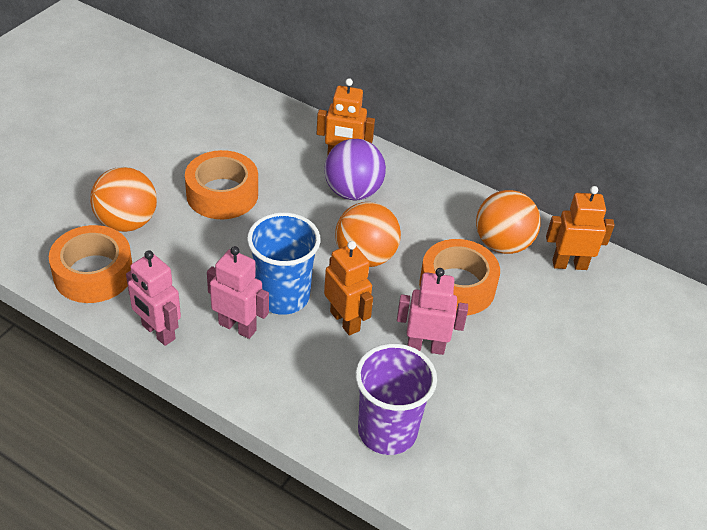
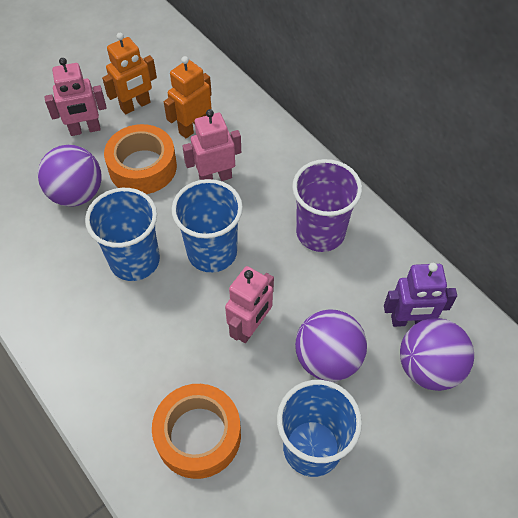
blue cup: 1 -> 3
orange ball: 3 -> 0
orange robot: 3 -> 2
orange tape: 3 -> 2
purple ball: 1 -> 3
purple robot: 0 -> 1

